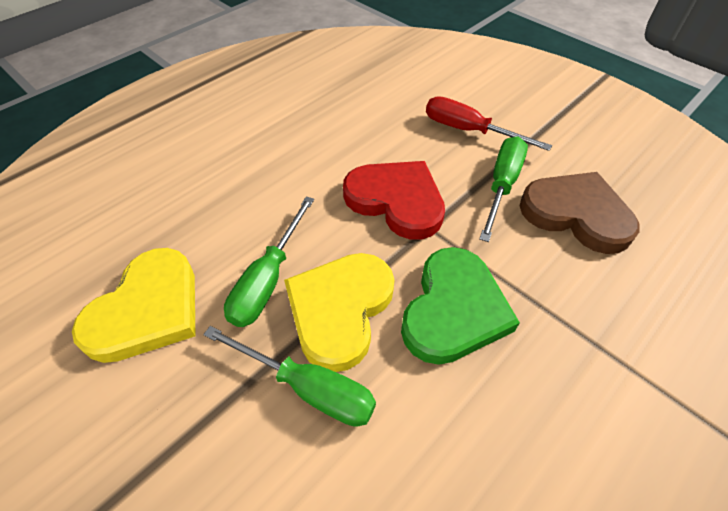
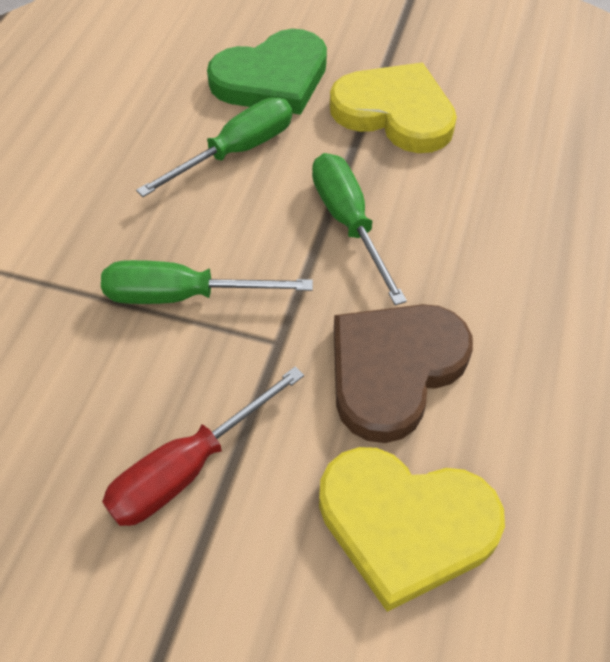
red heart: 1 -> 0

